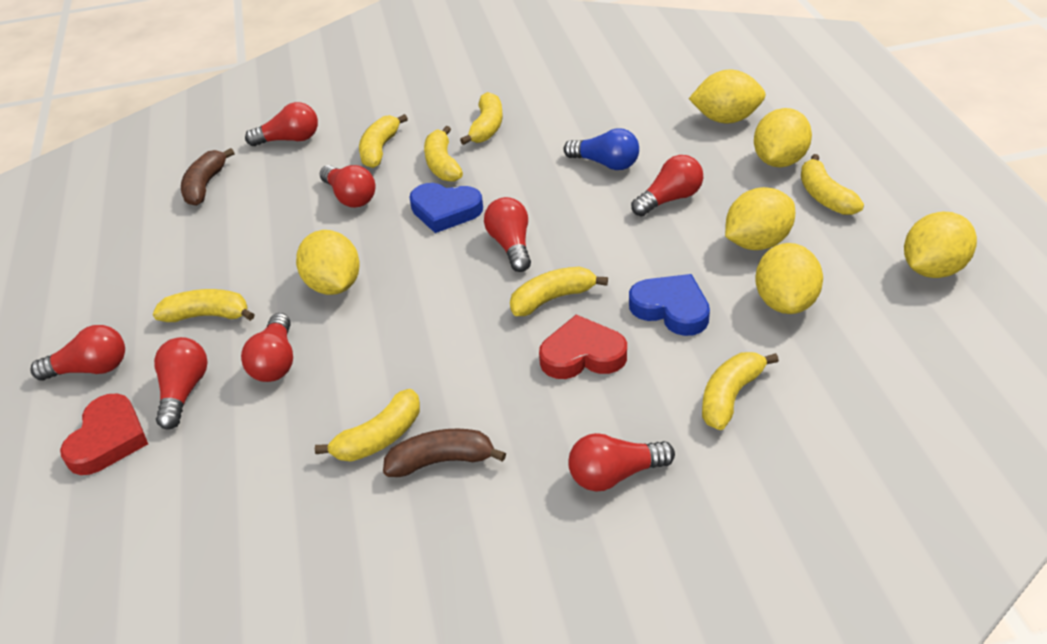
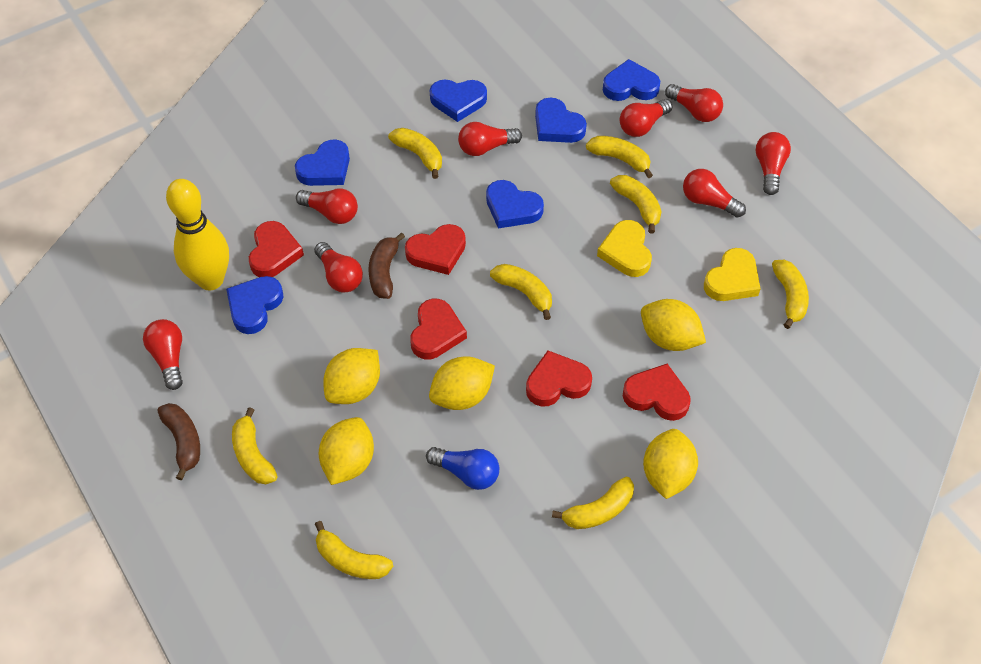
blue heart: 2 -> 6
red heart: 2 -> 5
yellow bowling pin: 0 -> 1
yellow heart: 0 -> 2
yellow lemon: 6 -> 5

